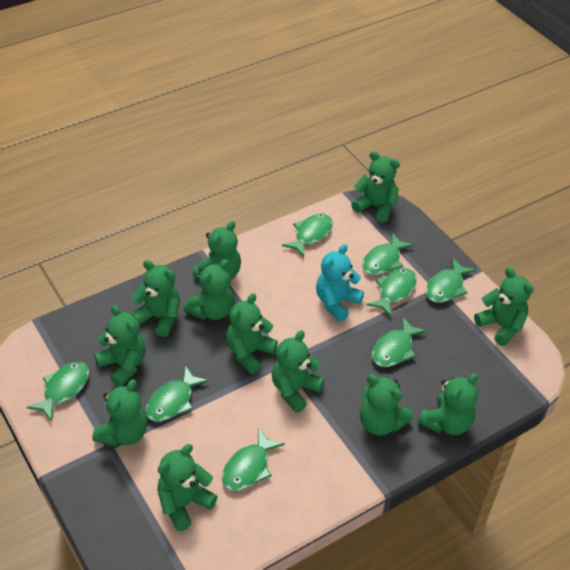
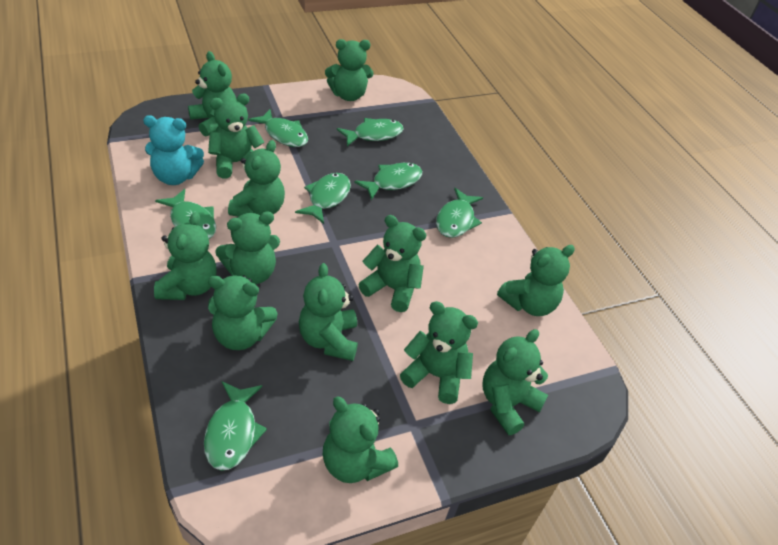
green fish: 8 -> 7
green teddy bear: 12 -> 13

